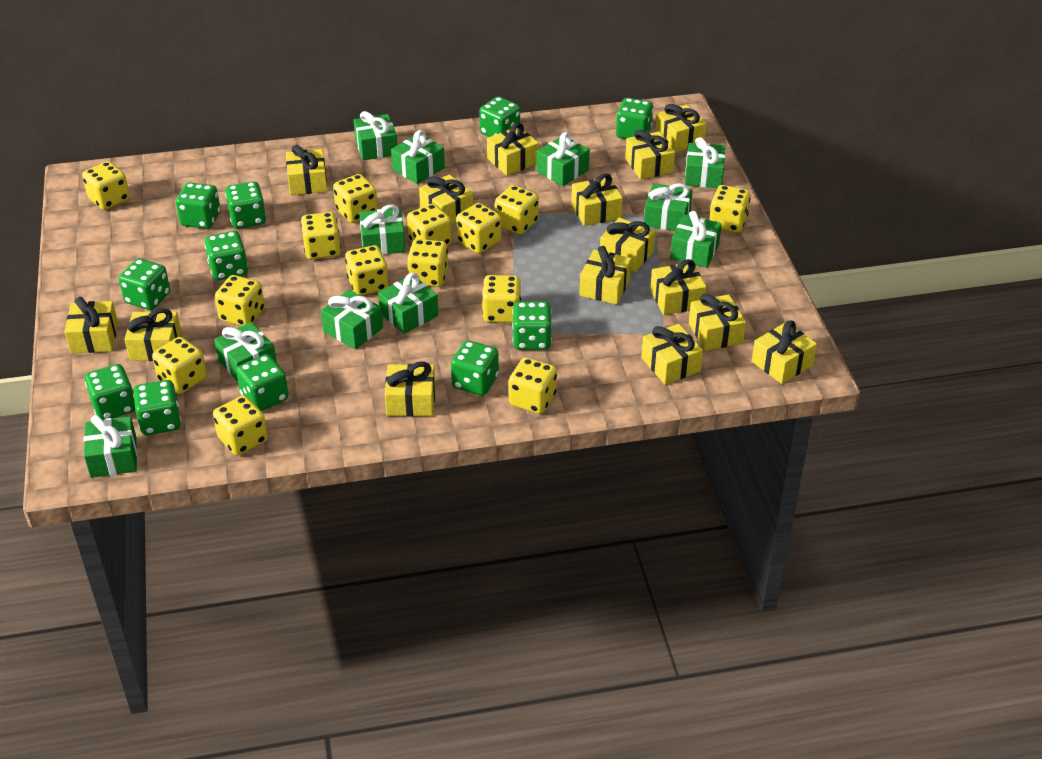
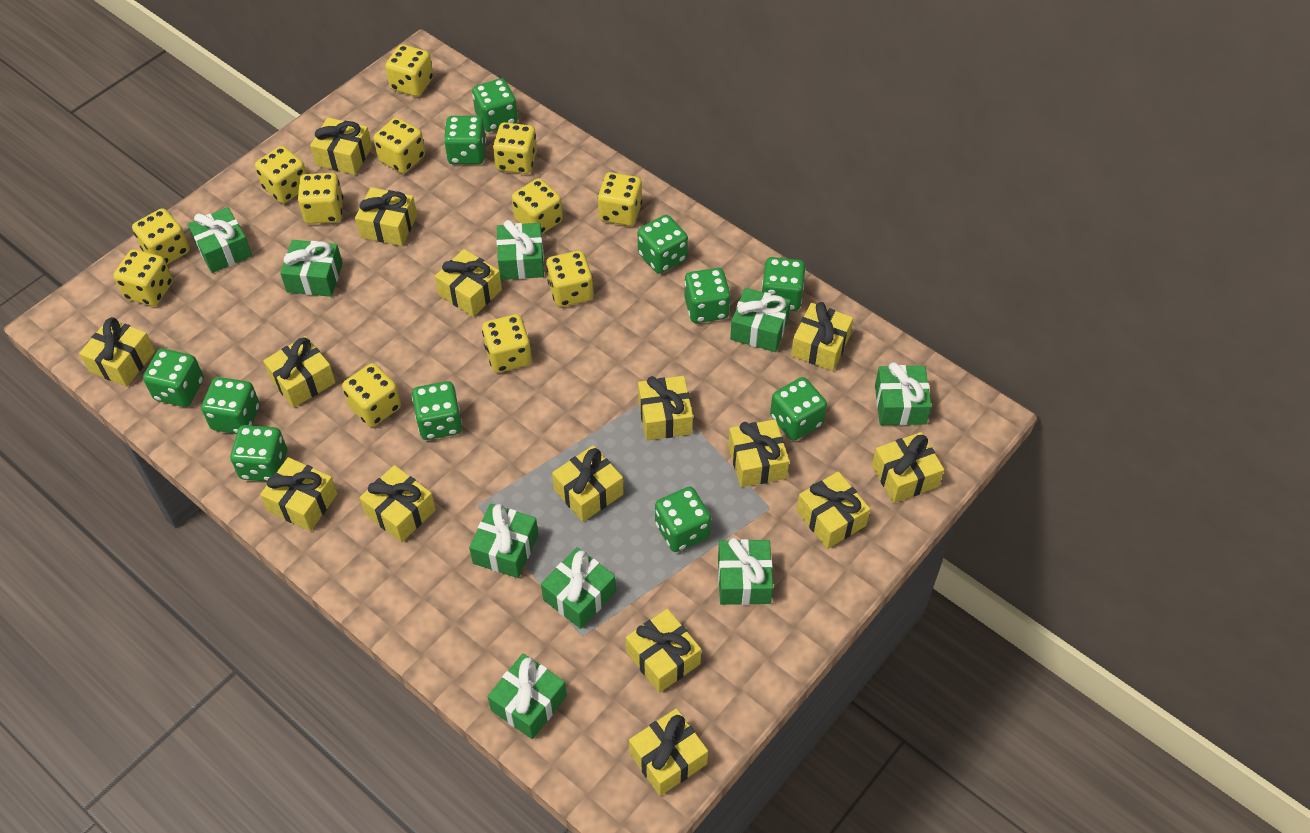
green gift: 11 -> 9
yellow dice: 14 -> 12

